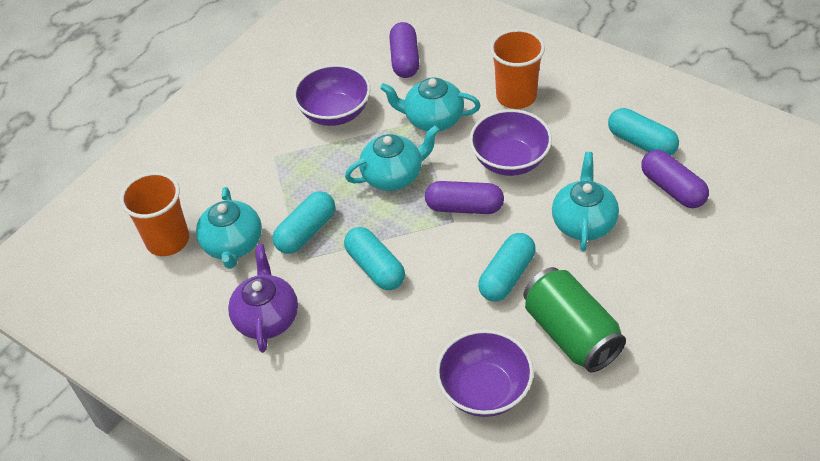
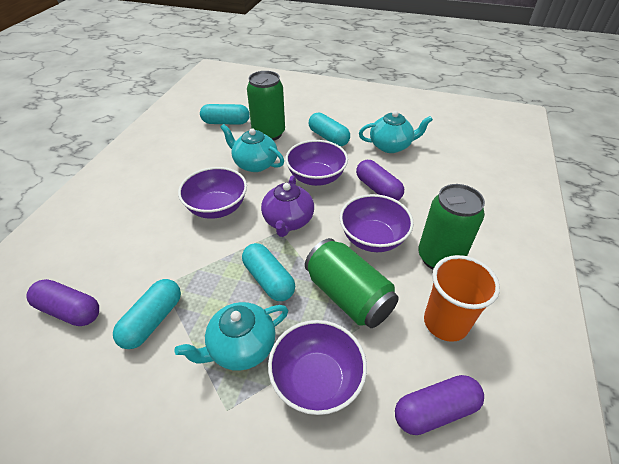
green can: 1 -> 3
orange cup: 2 -> 1
purple bowl: 3 -> 4
turquoise teapot: 4 -> 3

